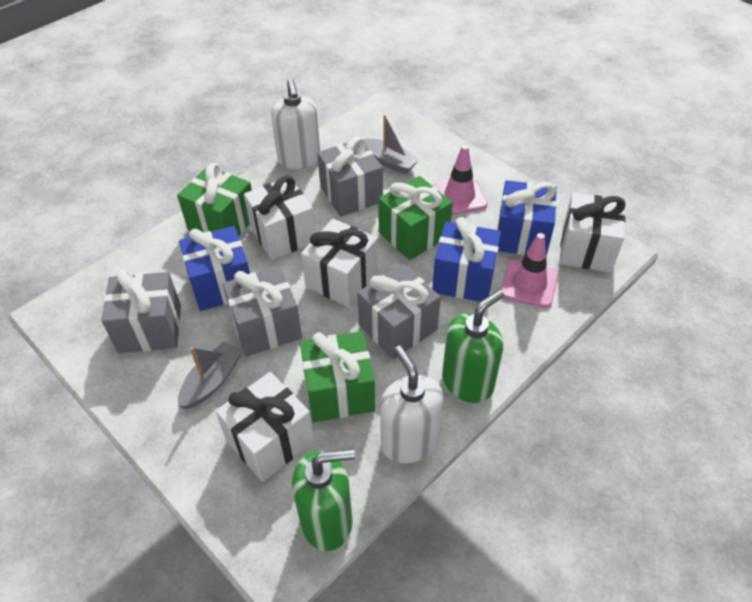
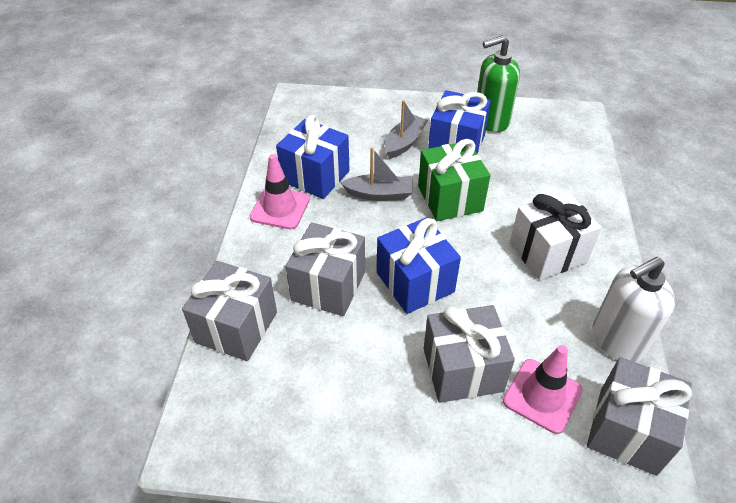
green gift: 3 -> 1
green soap dispenser: 2 -> 1
white gift: 4 -> 1
white soap dispenser: 2 -> 1

